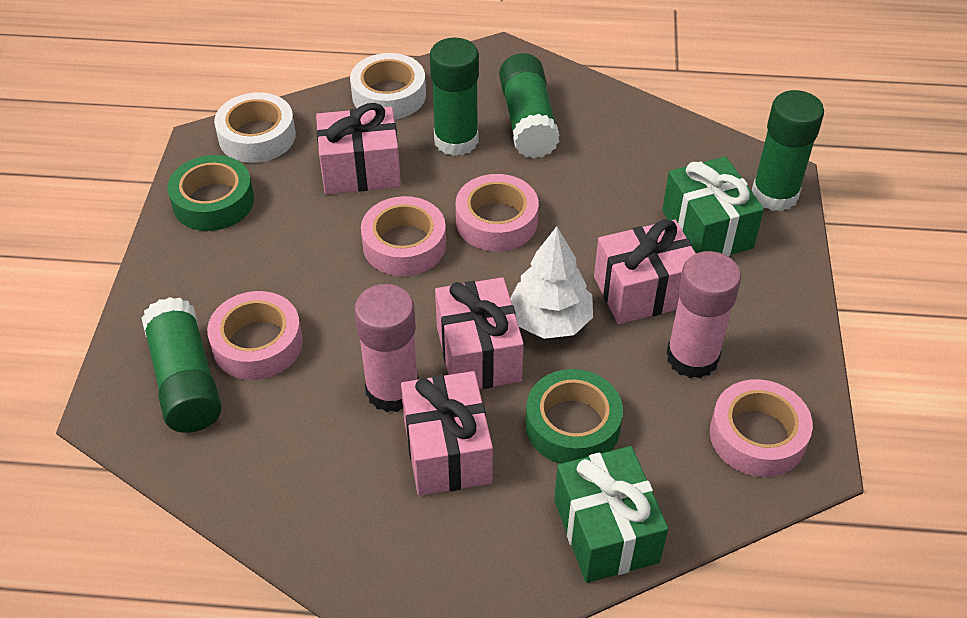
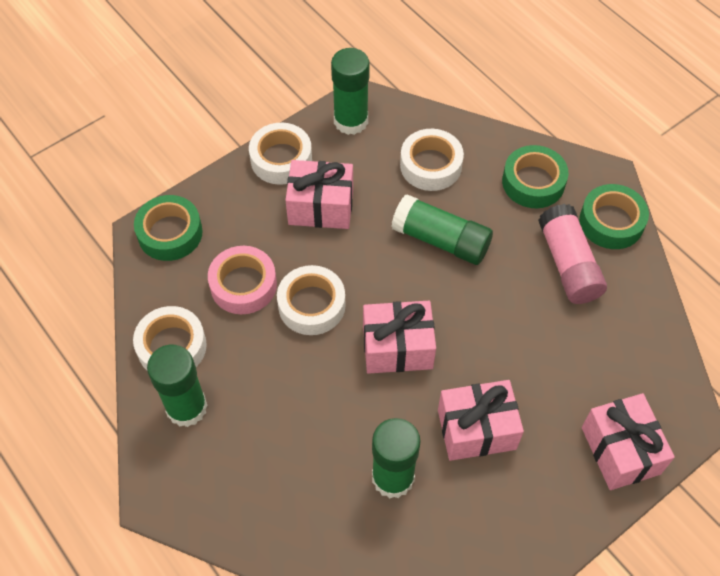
green gift: 2 -> 0
green tape: 2 -> 3
pink glue stick: 2 -> 1
pink tape: 4 -> 1
white tape: 2 -> 4
white tree: 1 -> 0

